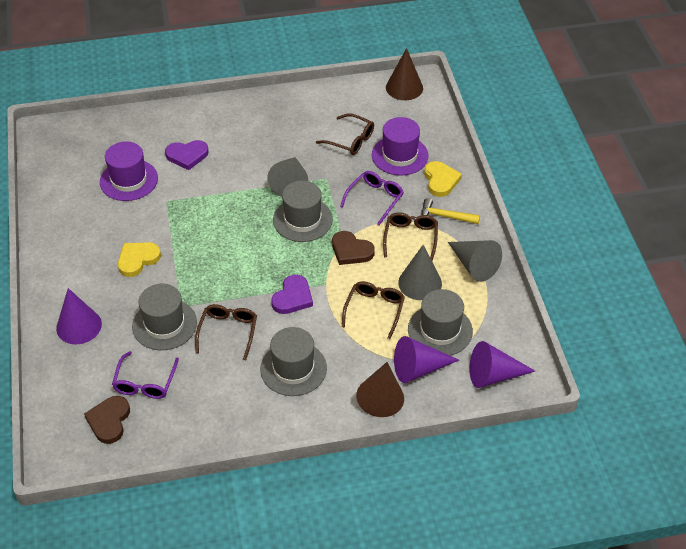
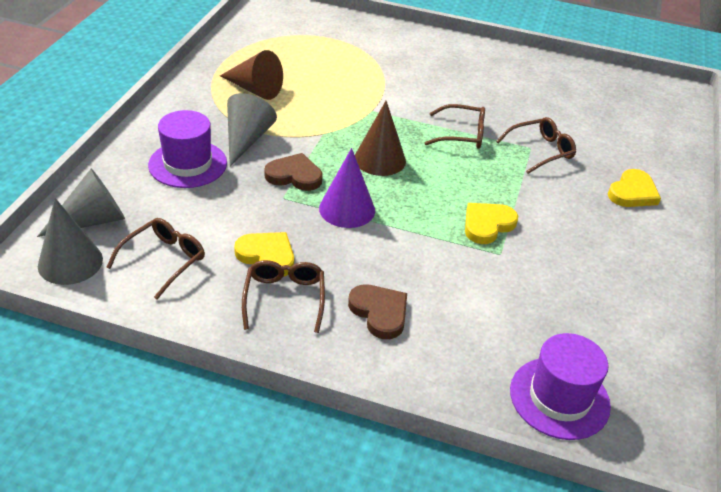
grey hat: 4 -> 0
purple cone: 3 -> 1
purple glasses: 2 -> 0
purple heart: 2 -> 0
yellow hammer: 1 -> 0
yellow heart: 2 -> 3

